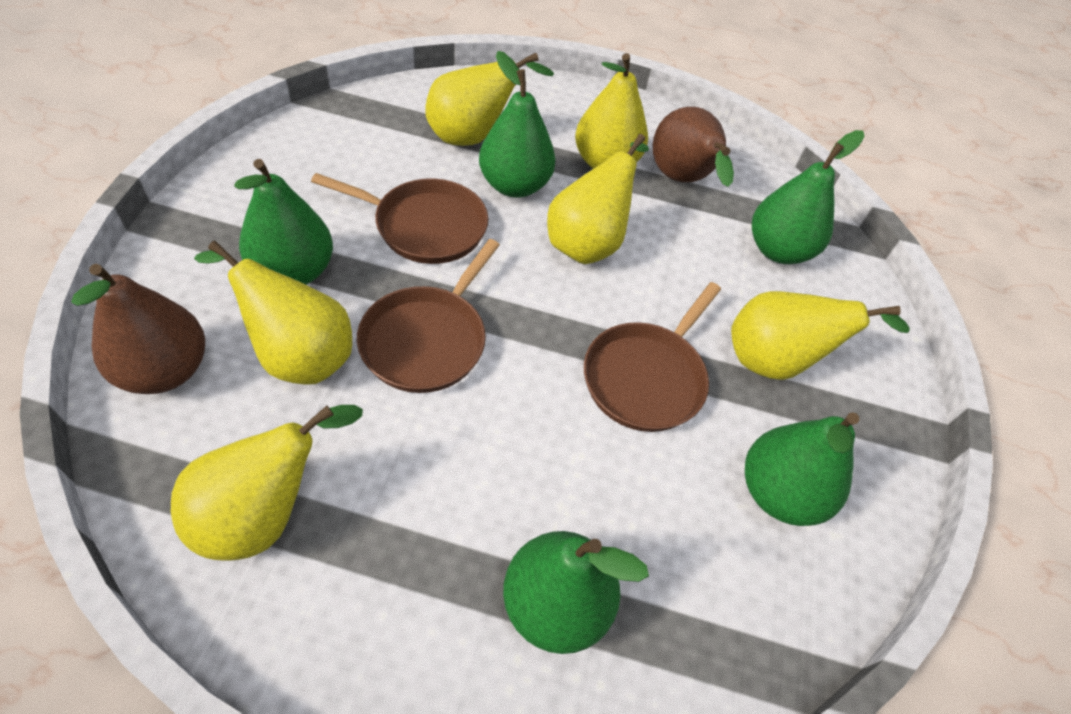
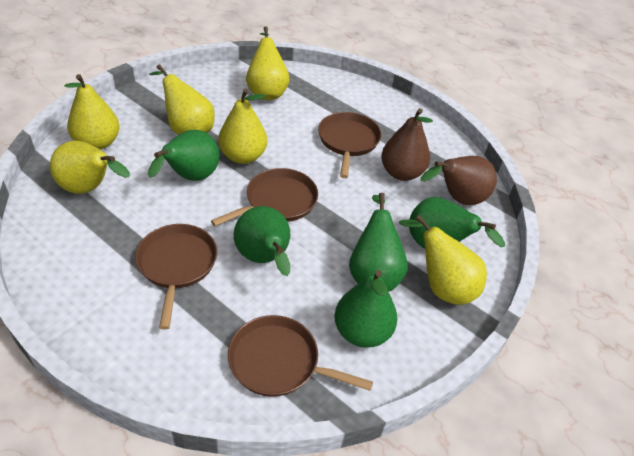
brown pan: 3 -> 4

